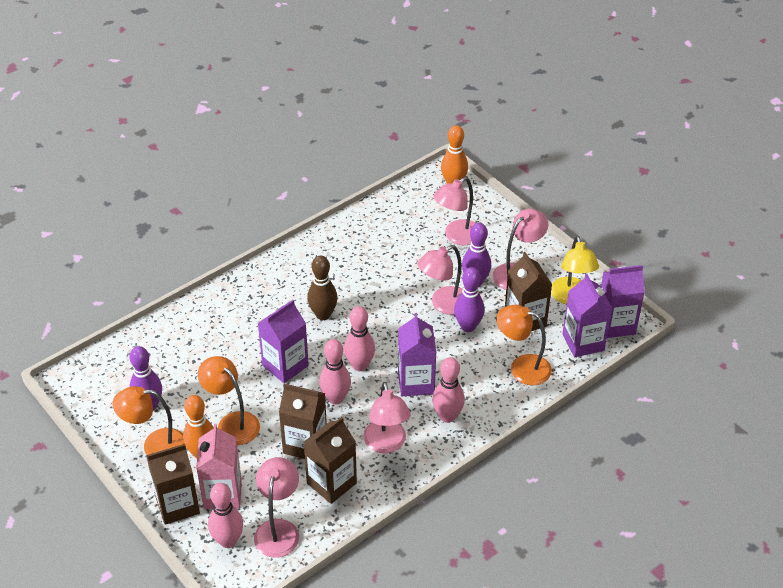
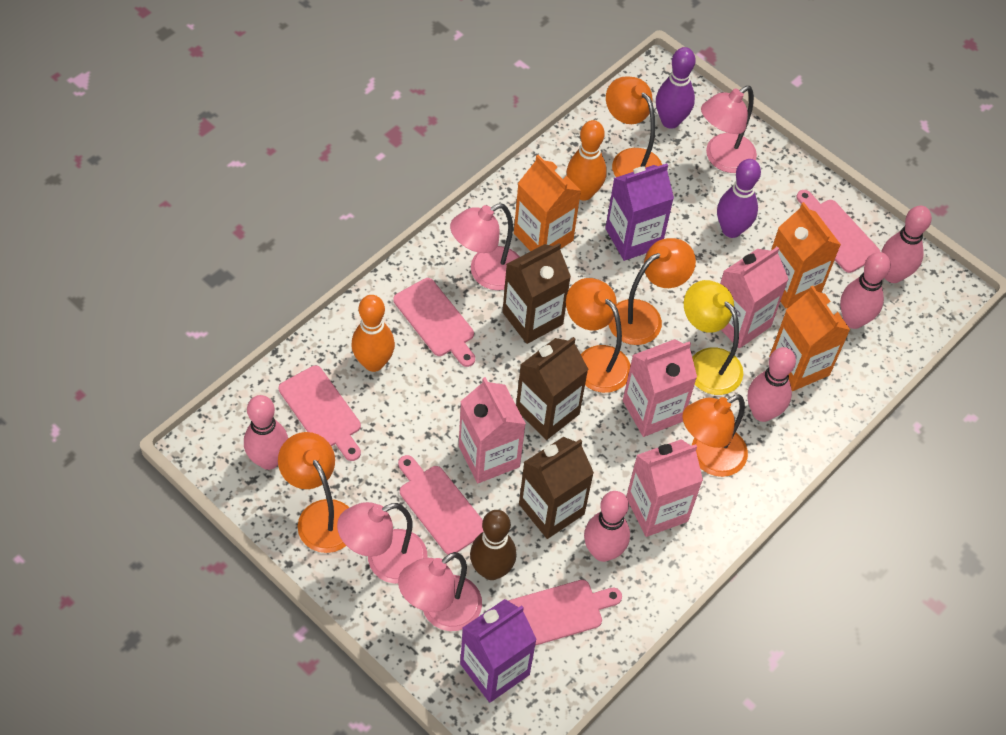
brown carton: 4 -> 3
orange carton: 0 -> 3
orange lamp: 3 -> 5
pink bowling pin: 4 -> 5
pink carton: 1 -> 4
pink cutting board: 0 -> 5
pink lamp: 5 -> 4
purple bowling pin: 3 -> 2
purple carton: 4 -> 2

